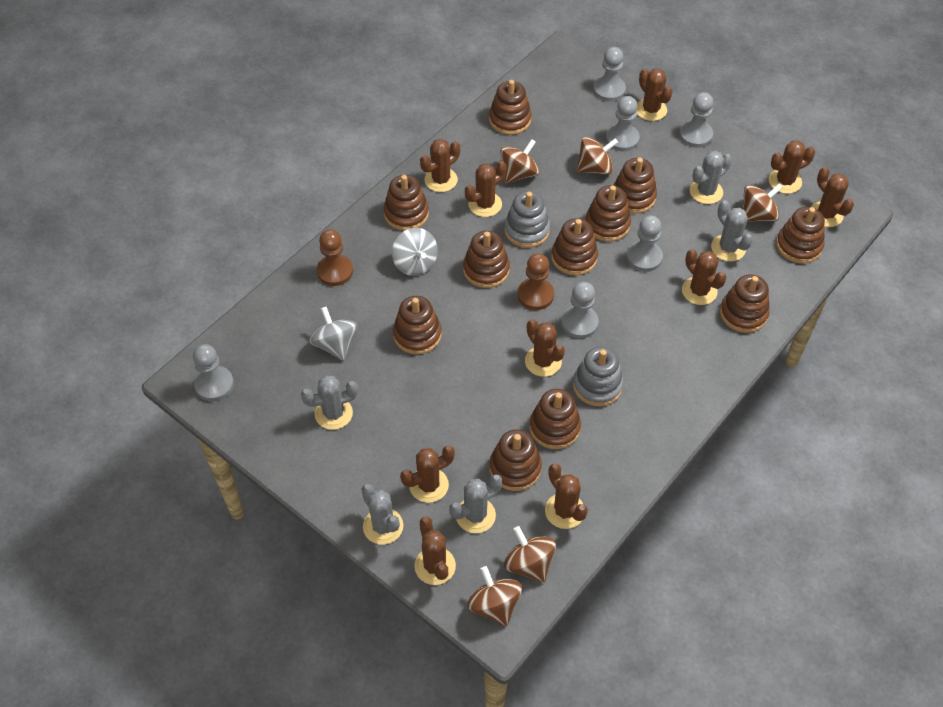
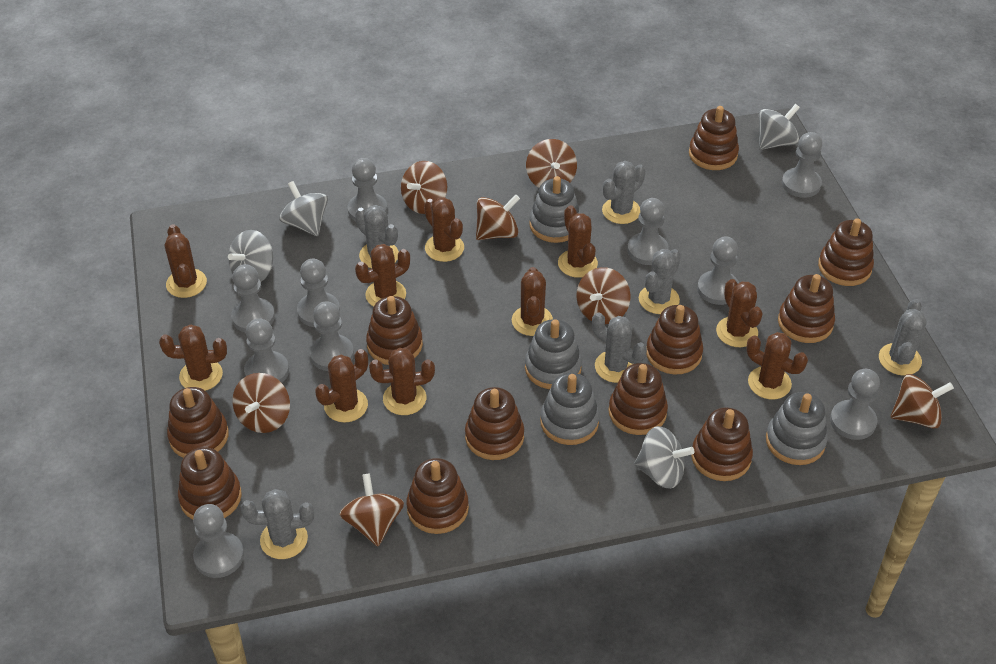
brown pawn: 2 -> 0
brown spinning top: 5 -> 7
grey cactus: 5 -> 6
grey pawn: 6 -> 10
grey spinning top: 2 -> 4
grey stacking toy: 2 -> 4

